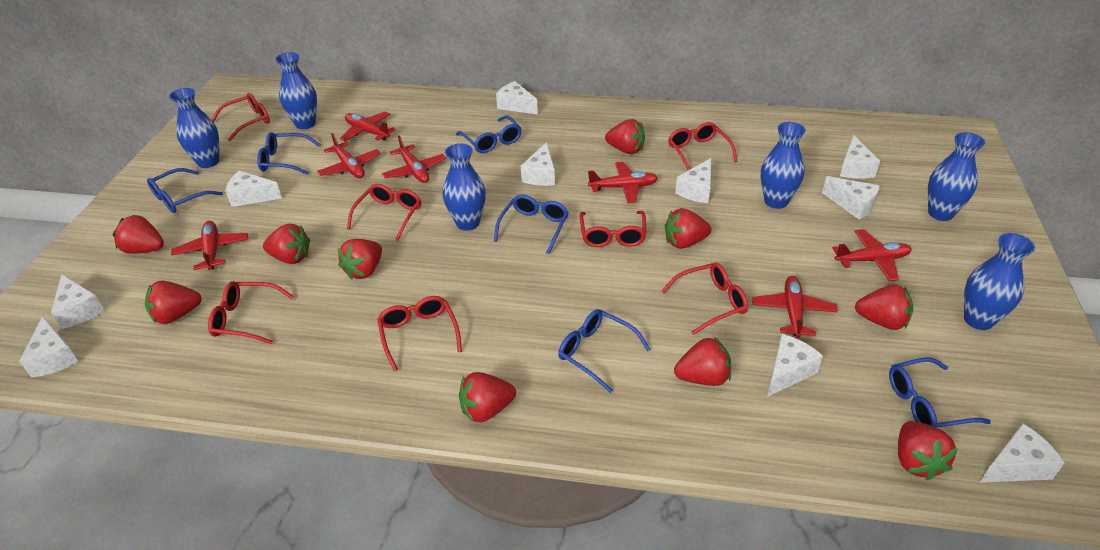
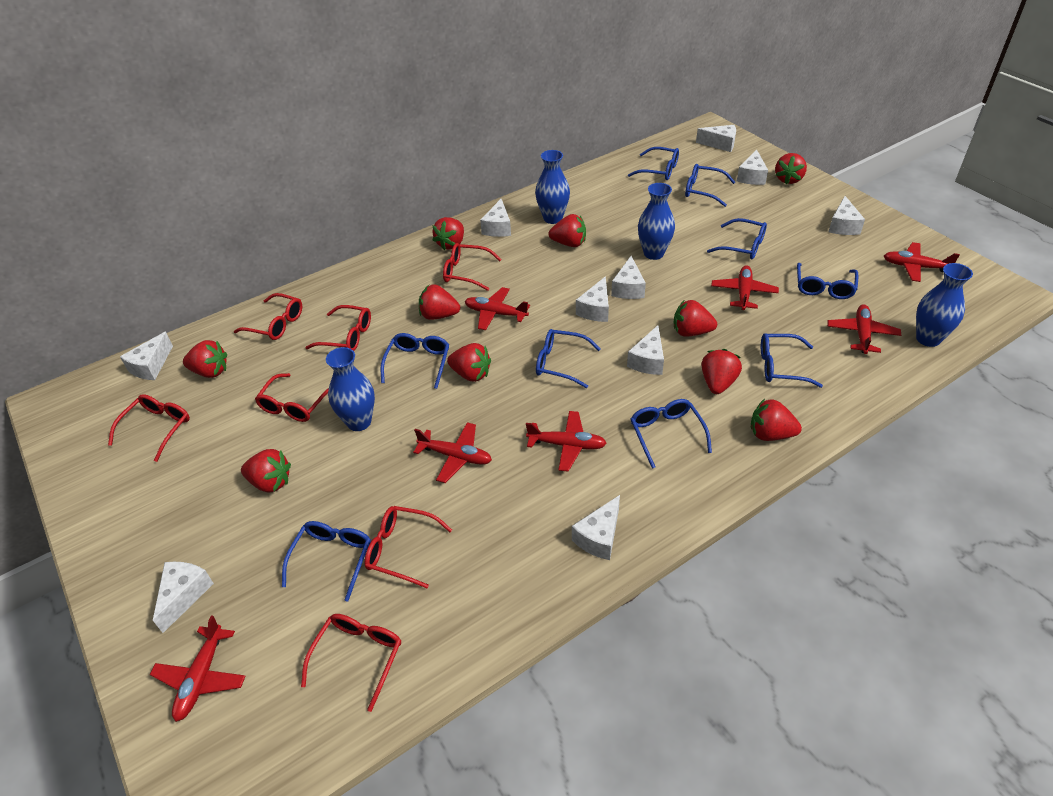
blue glasses: 6 -> 9
blue vase: 6 -> 4

